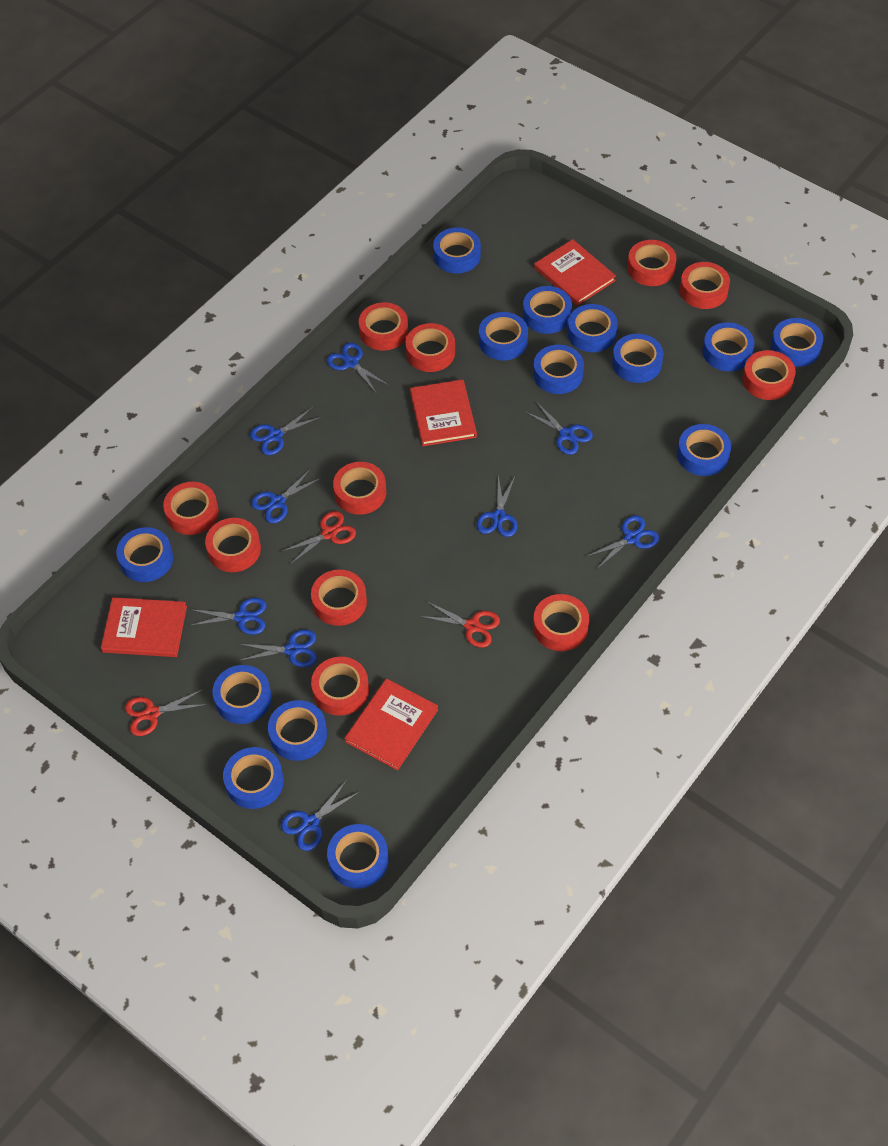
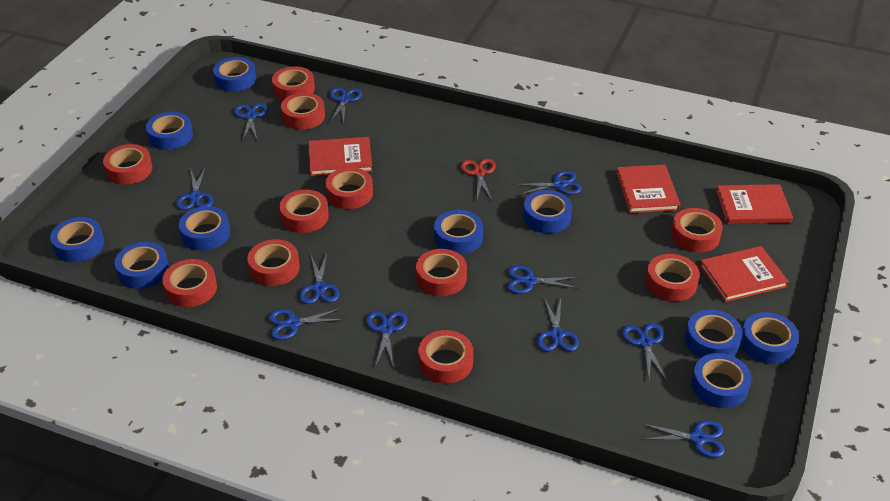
blue scissors: 9 -> 11
blue tape: 14 -> 10
red scissors: 3 -> 1

